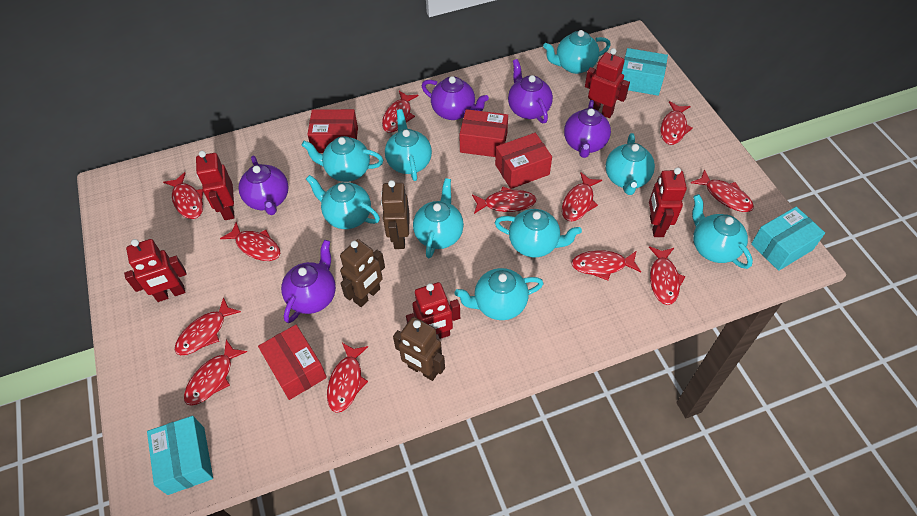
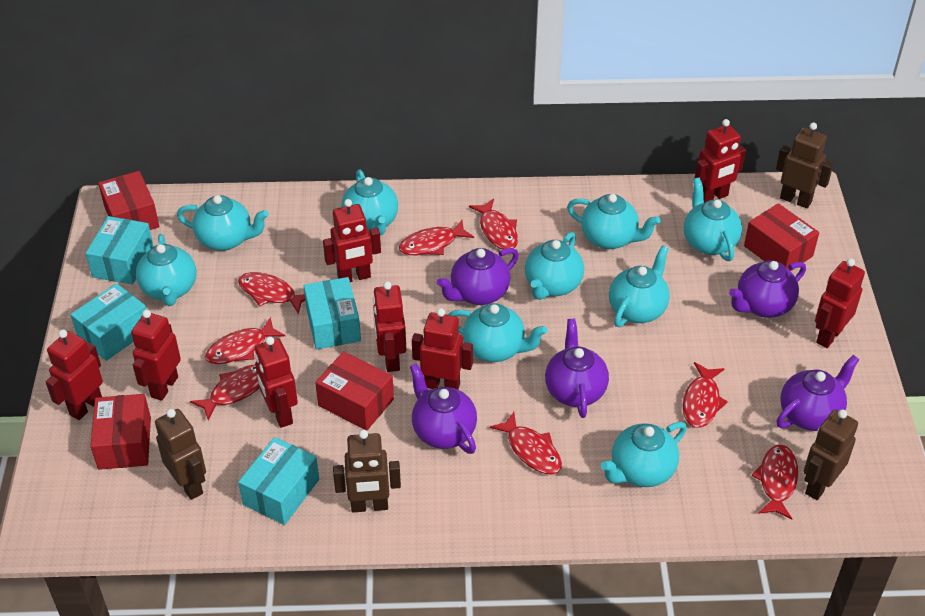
brown robot: 3 -> 4
red fish: 12 -> 8
red robot: 5 -> 8
turquoise box: 3 -> 4

